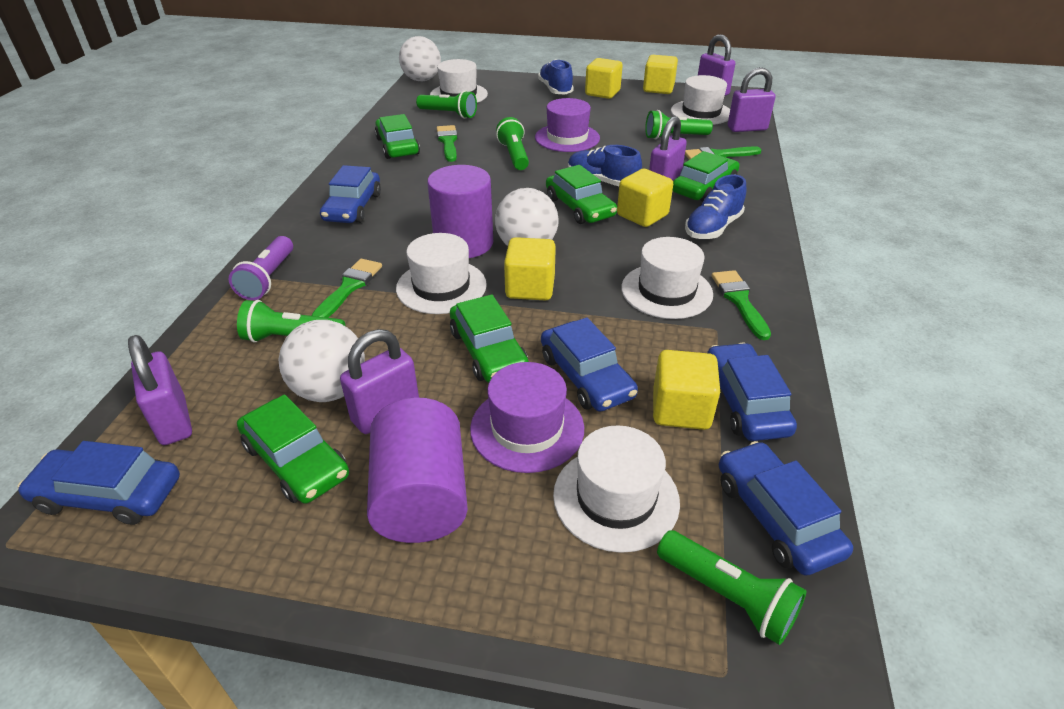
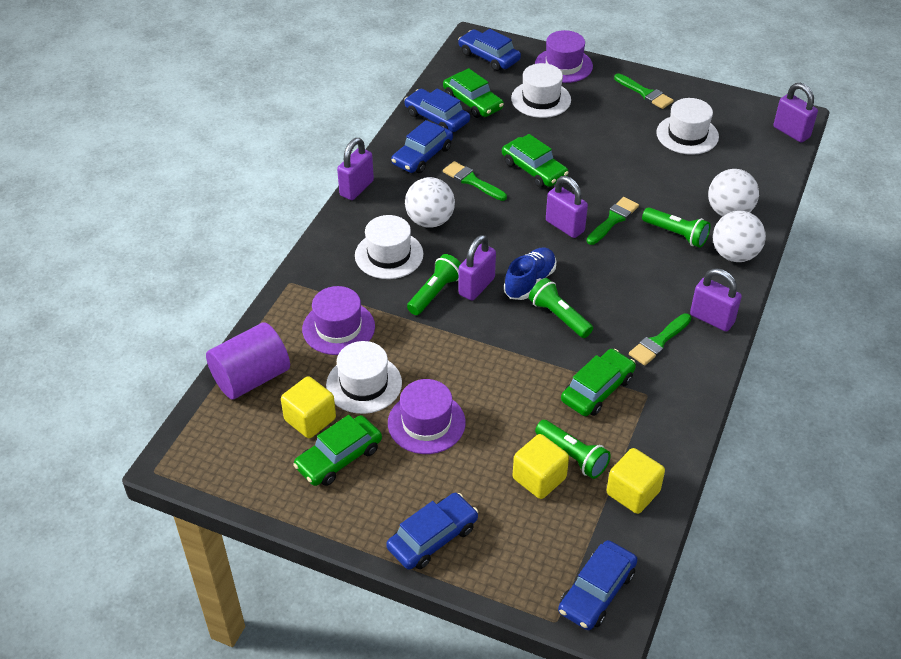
blue shoe: 3 -> 1
green car: 5 -> 4
green flashlight: 5 -> 4
purple cylinder: 2 -> 1
purple flashlight: 1 -> 0
purple hat: 2 -> 3
white hat: 5 -> 4
yellow cube: 5 -> 3

